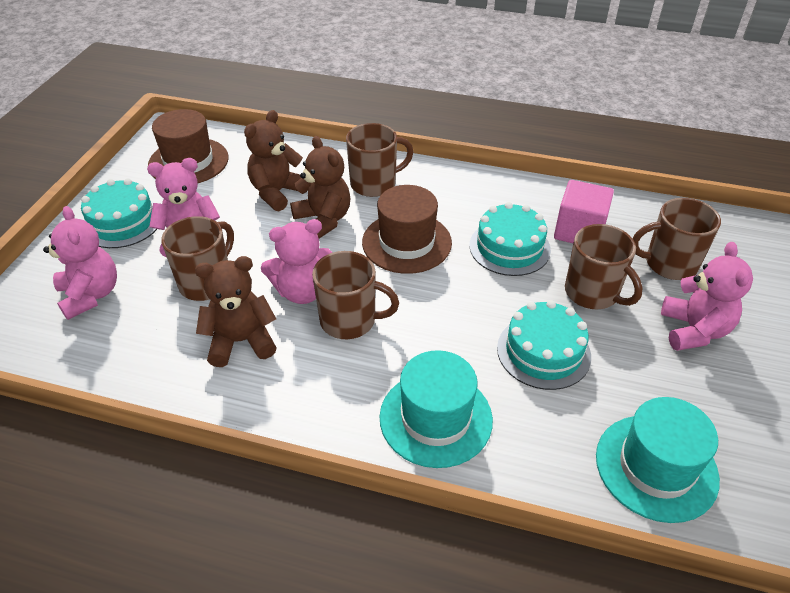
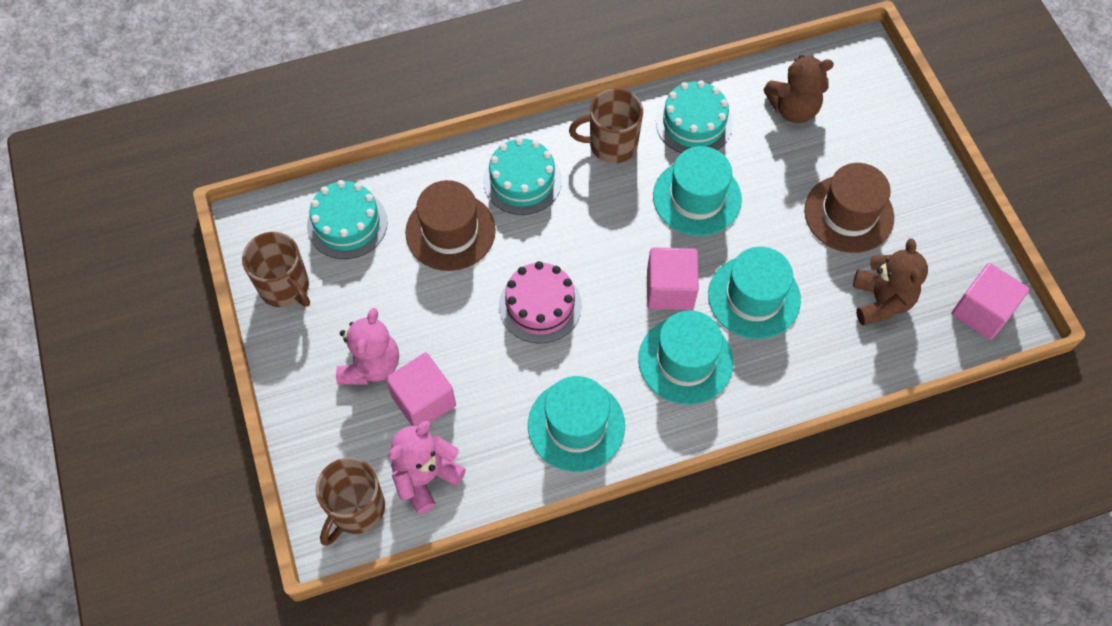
brown mug: 5 -> 3
brown teddy bear: 3 -> 2
pink cake: 0 -> 1
pink cube: 1 -> 3
pink teddy bear: 4 -> 2
turquoise hat: 2 -> 4

